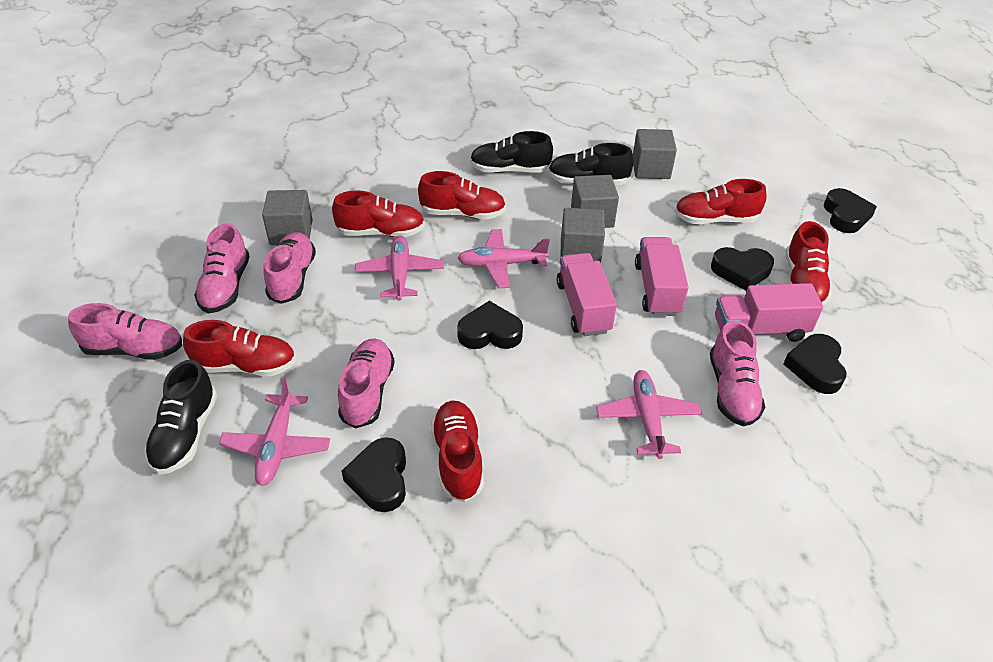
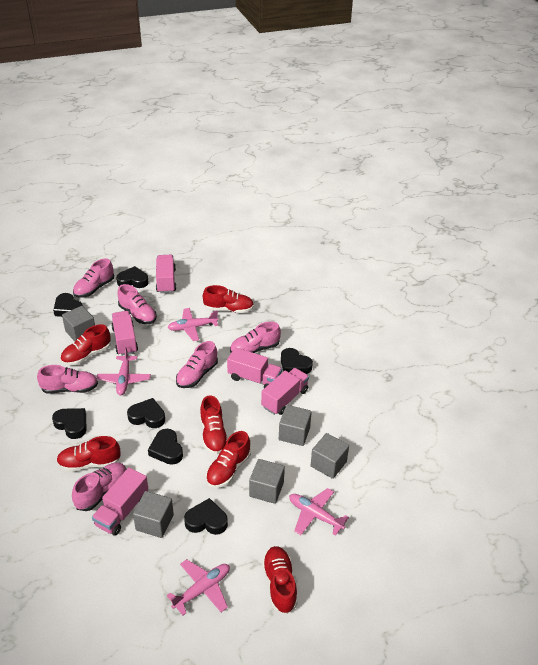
black heart: 5 -> 7
black shoe: 3 -> 0
grey cube: 4 -> 5
pink shoe: 5 -> 6
pink truck: 3 -> 5

